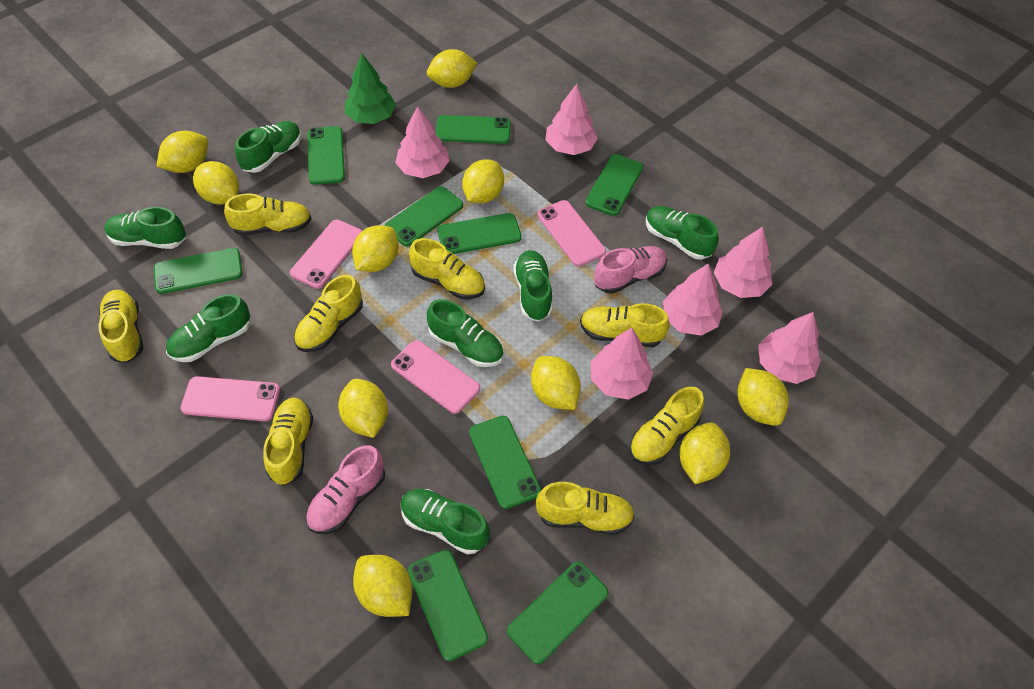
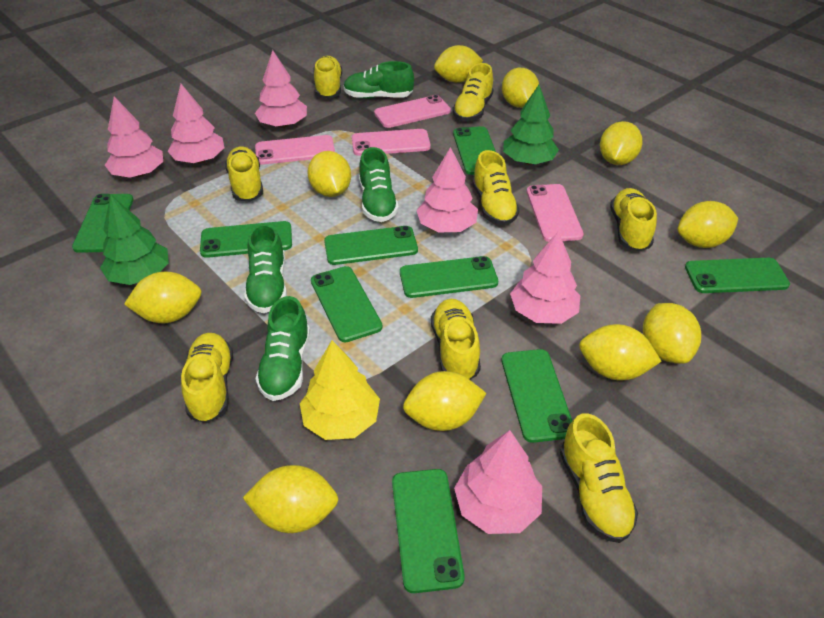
green shoe: 7 -> 4
green tree: 1 -> 2
pink shoe: 2 -> 0
yellow tree: 0 -> 1

